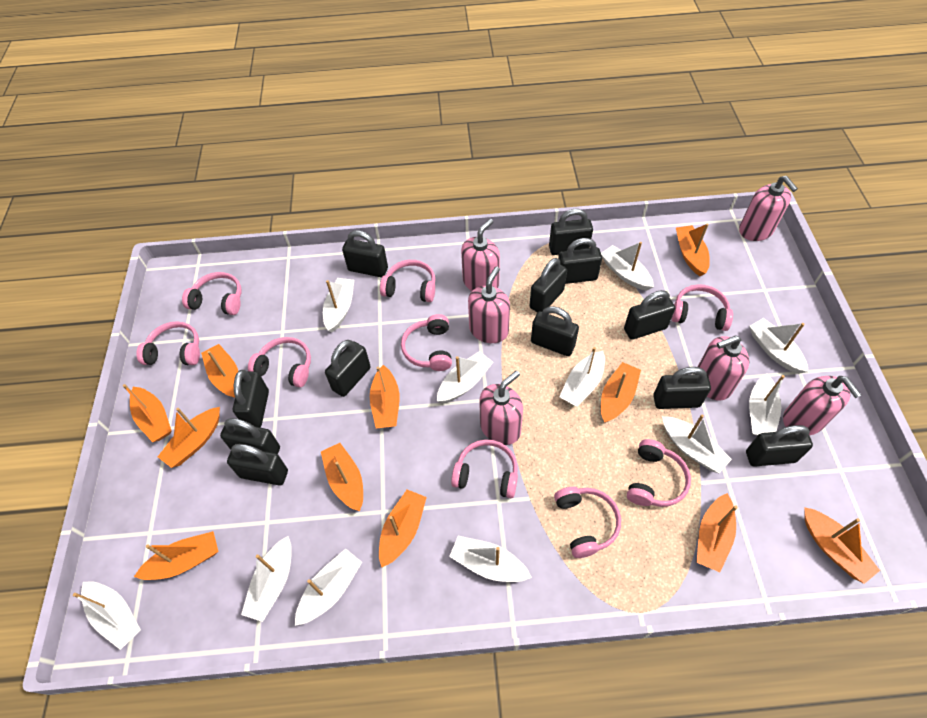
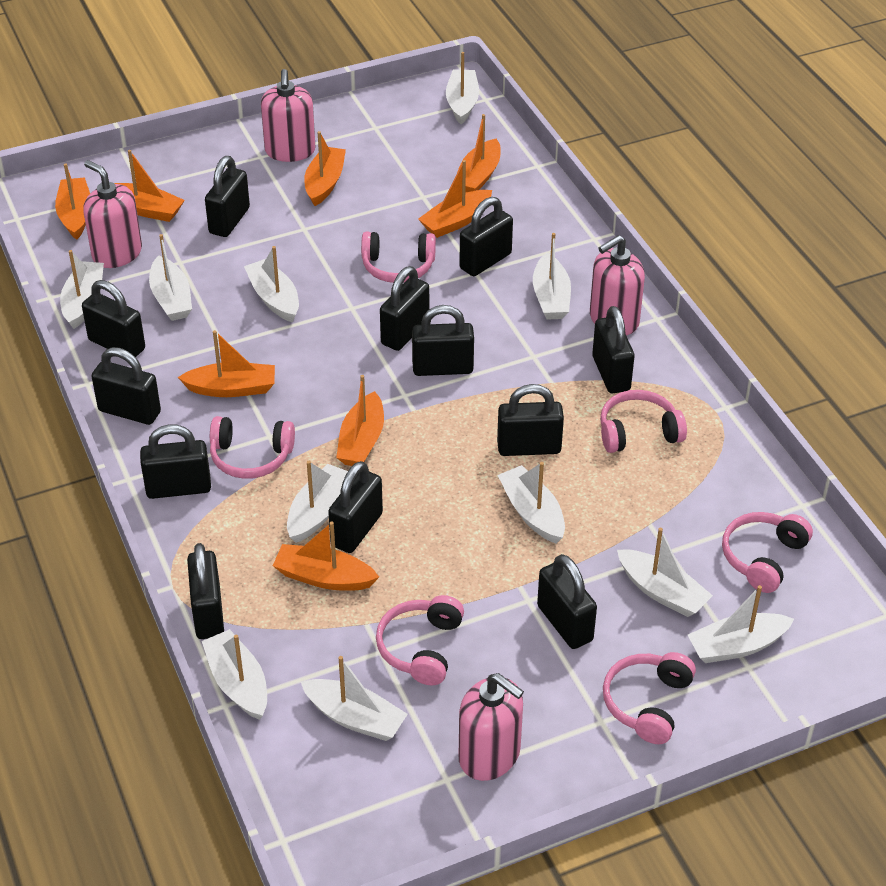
orange boat: 11 -> 8
pink headphones: 9 -> 6
pink soap dispenser: 6 -> 4

